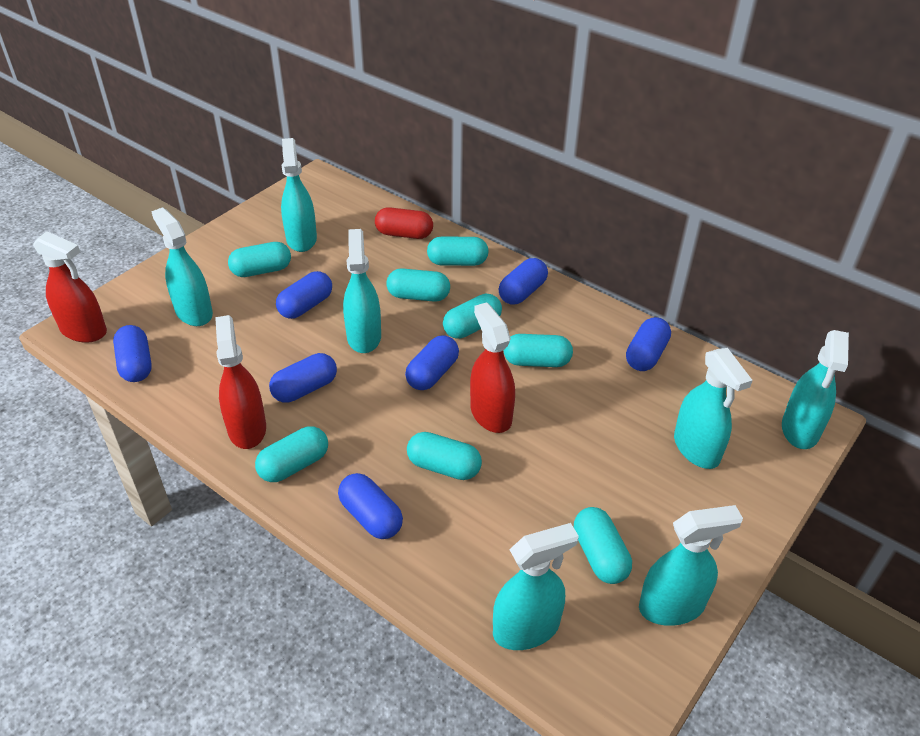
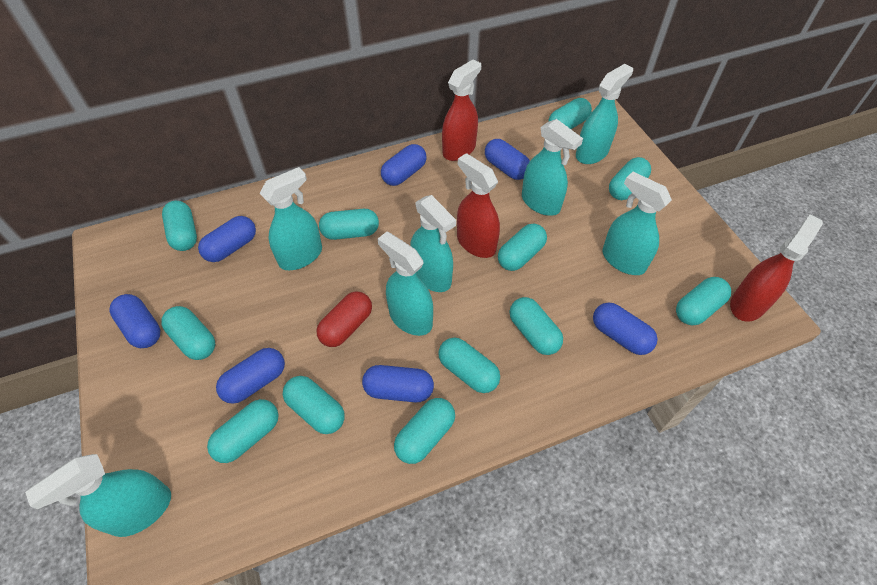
turquoise capsule: 8 -> 12

